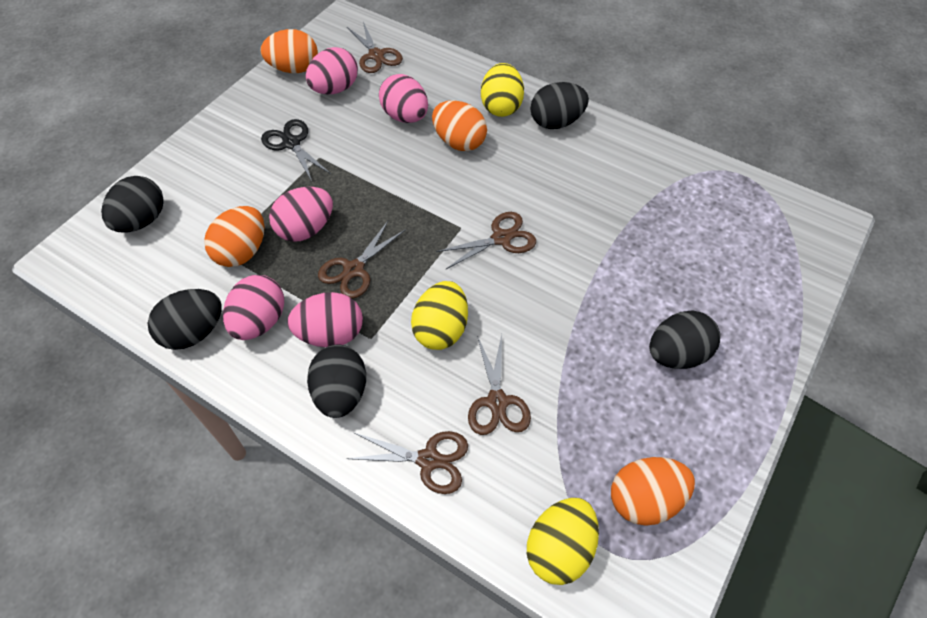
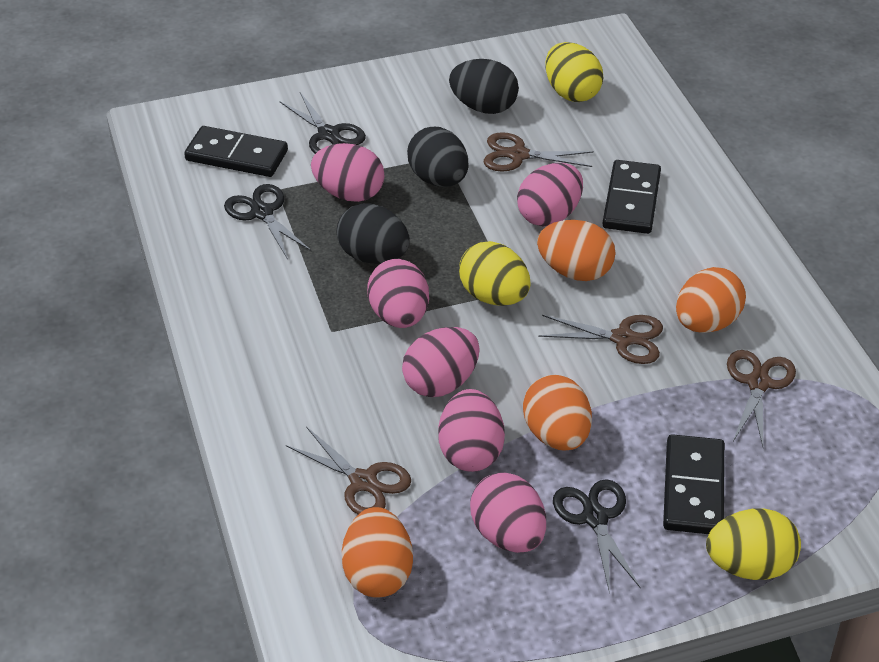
black domino: 0 -> 3
black egg: 5 -> 3
black scissors: 1 -> 3
brown scissors: 5 -> 4
pink egg: 5 -> 6

